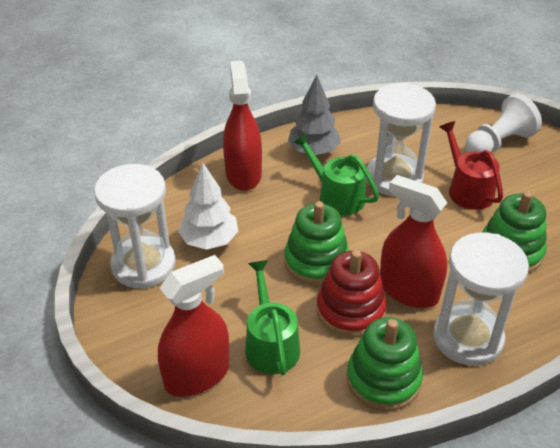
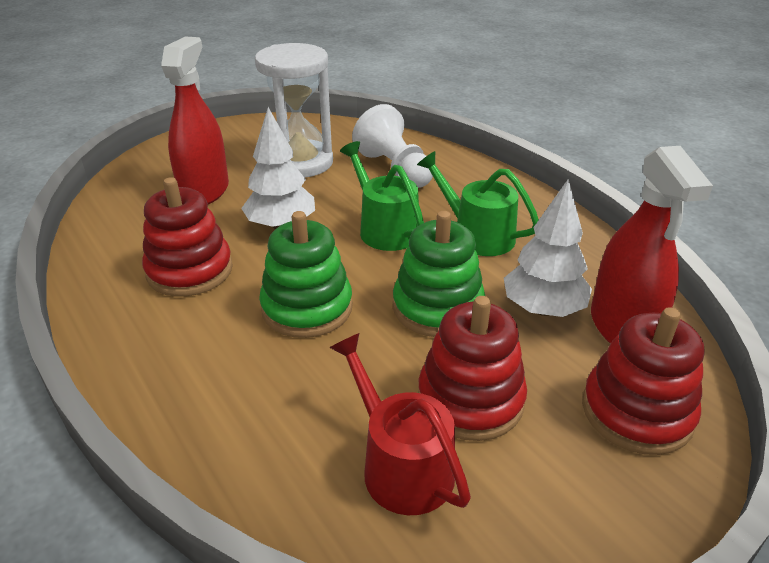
green stacking toy: 3 -> 2
grey tree: 1 -> 0
red spray bottle: 3 -> 2
red stacking toy: 1 -> 3
white hourglass: 3 -> 1
white tree: 1 -> 2

